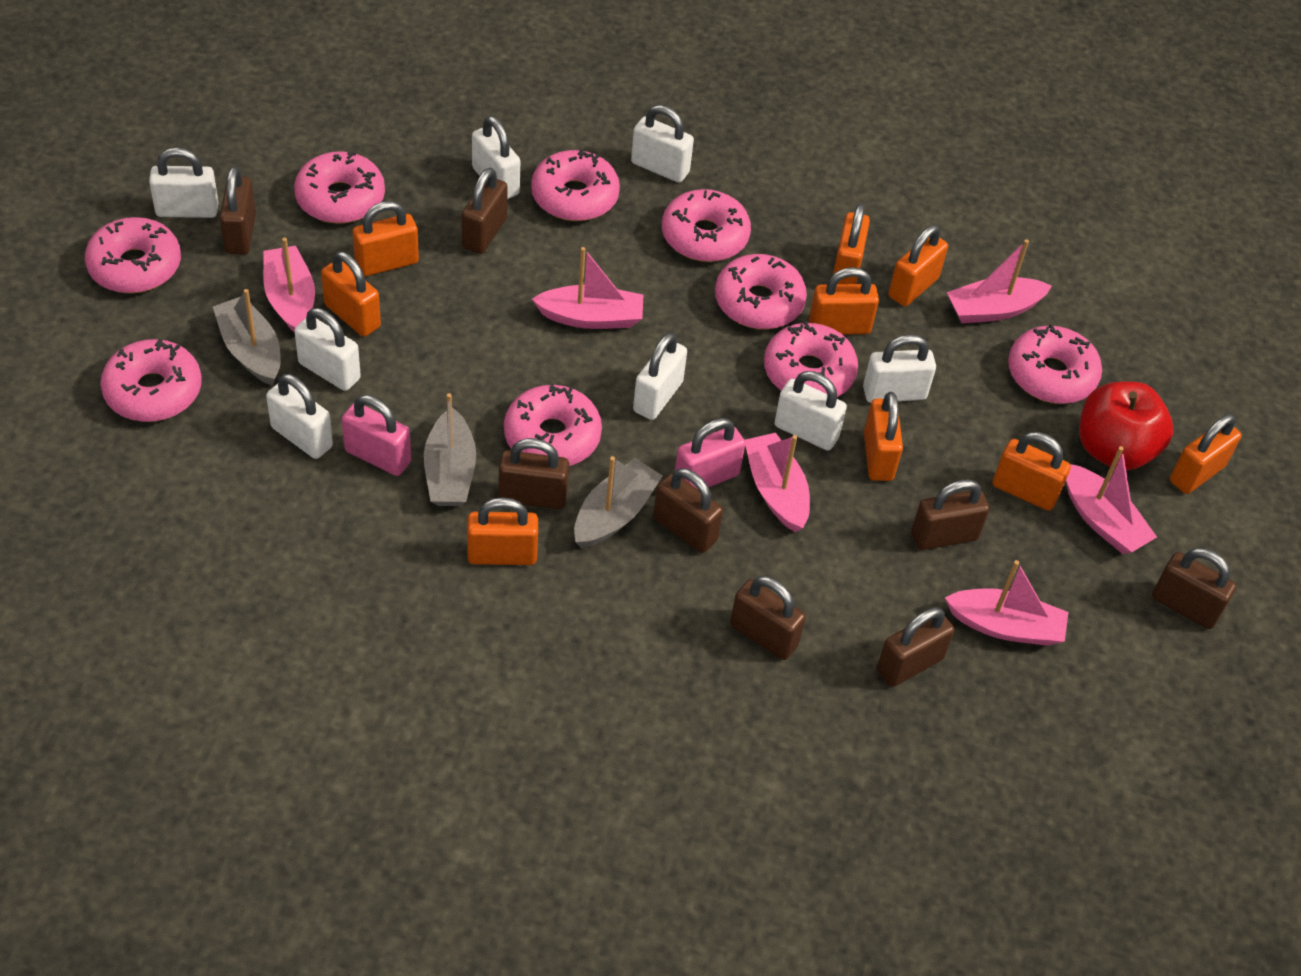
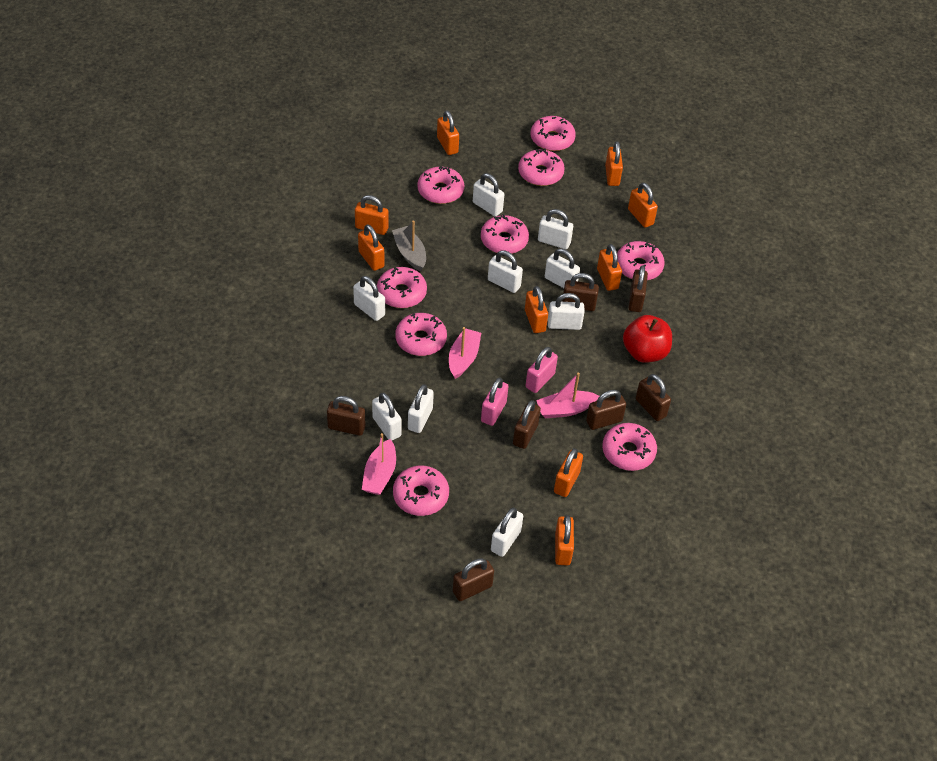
brown padlock: 8 -> 7
grey boat: 3 -> 1
pink boat: 6 -> 3
white padlock: 8 -> 9

